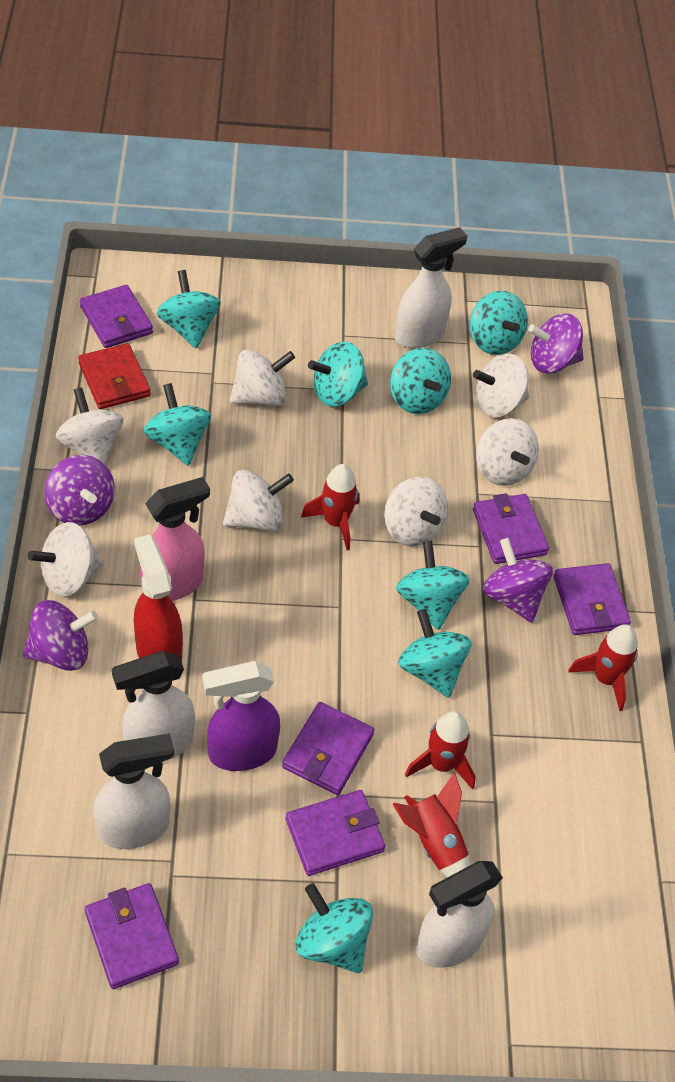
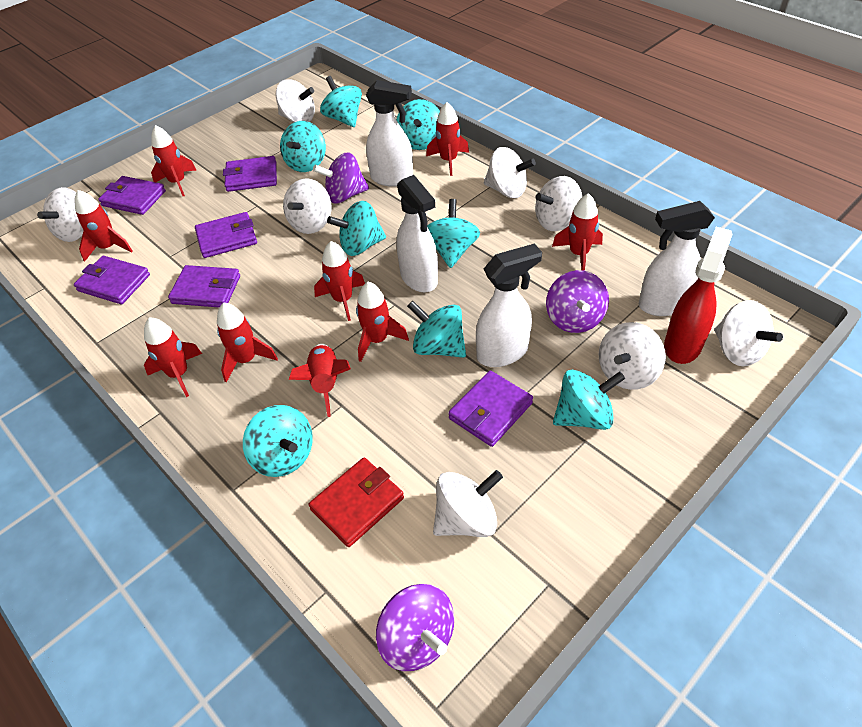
pink spray bottle: 1 -> 0
purple spinning top: 4 -> 3
purple spray bottle: 1 -> 0
red rocket: 4 -> 9
white spinning top: 7 -> 8

